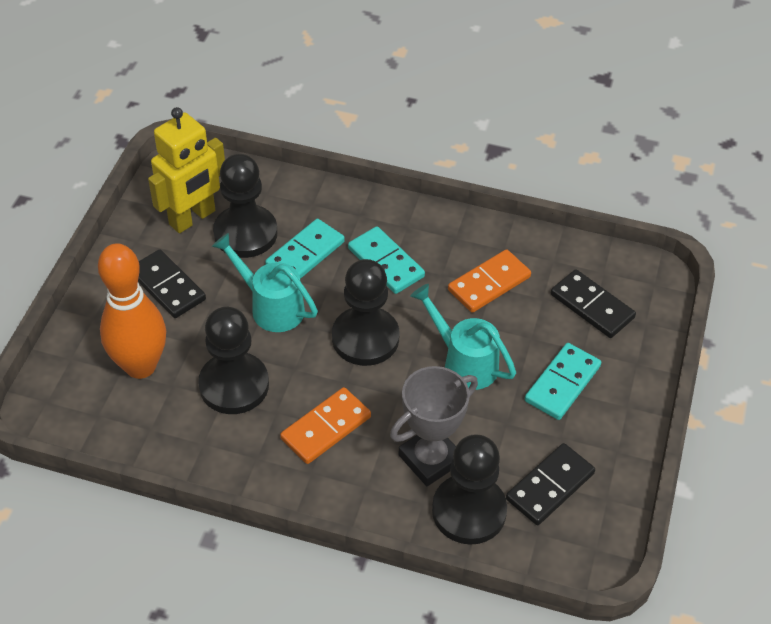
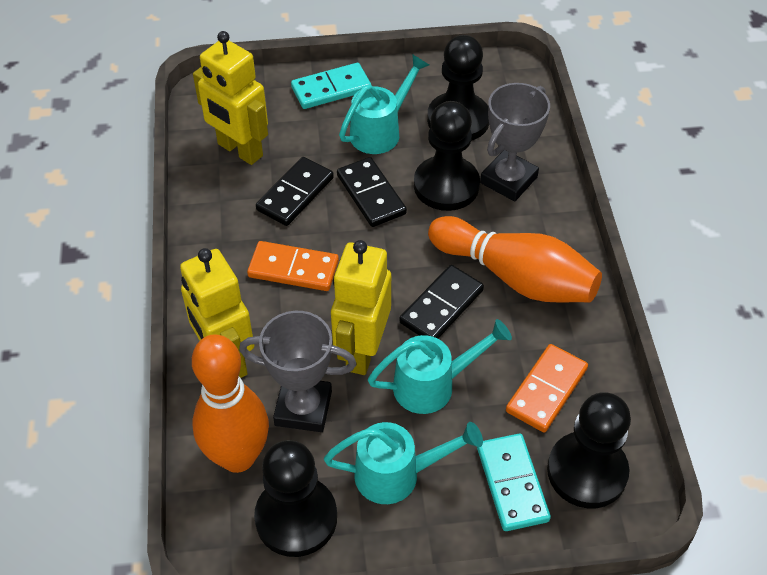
grey trophy: 1 -> 2
orange bowling pin: 1 -> 2
turquoise domino: 3 -> 2
turquoise watering can: 2 -> 3
yellow robot: 1 -> 3

